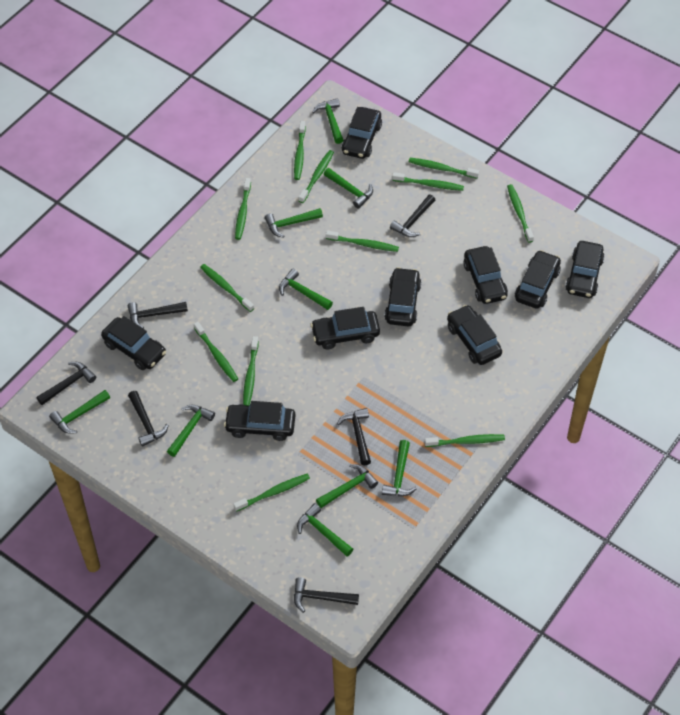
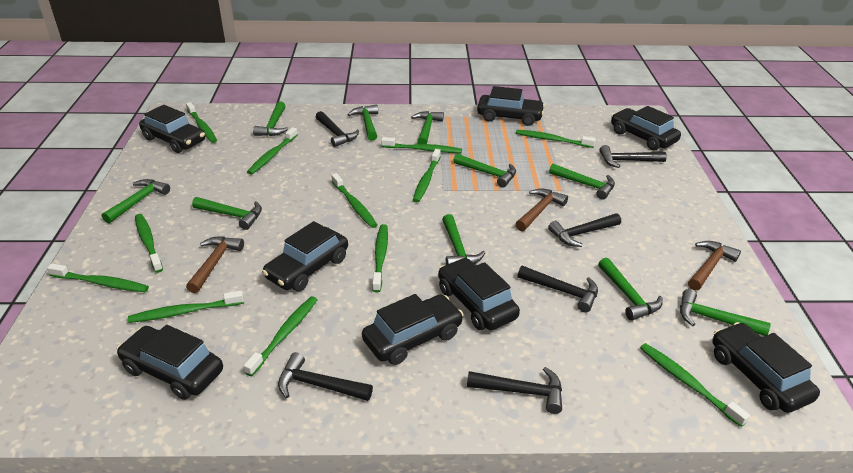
black car: 9 -> 8
brown hammer: 0 -> 3
green hammer: 9 -> 10

